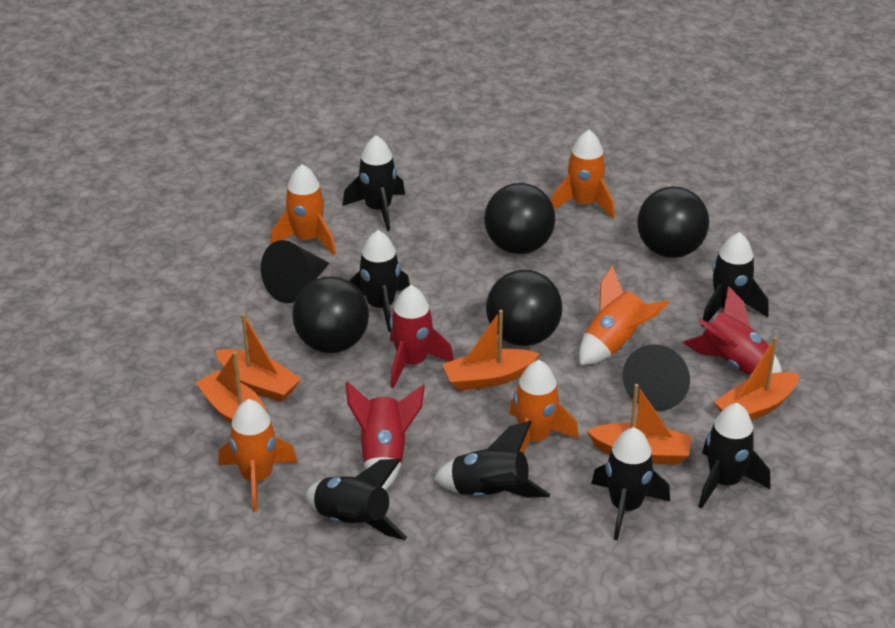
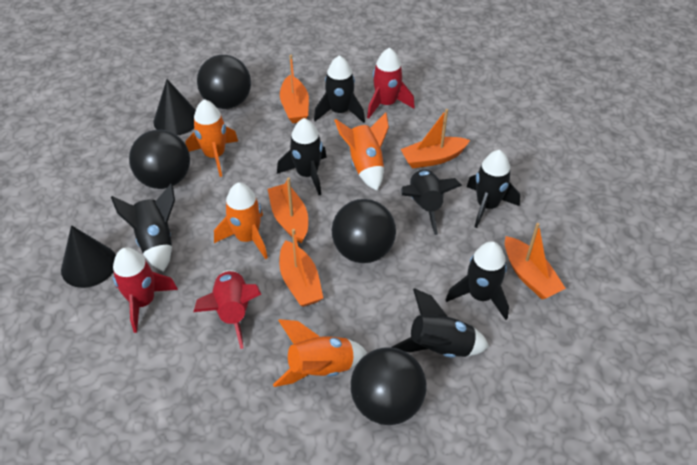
orange rocket: 5 -> 4

